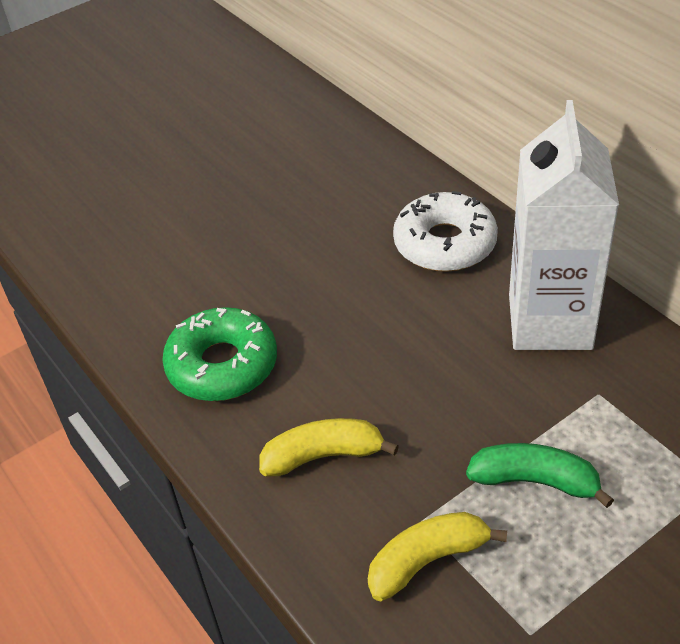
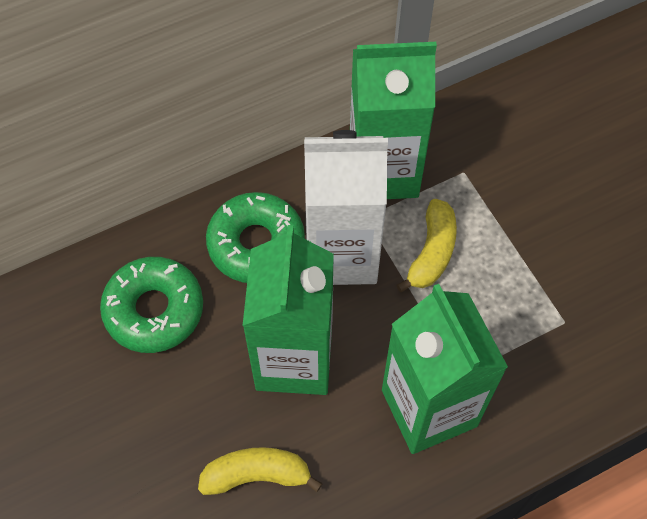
green banana: 1 -> 0
green carton: 0 -> 3
green donut: 1 -> 2
white donut: 1 -> 0

